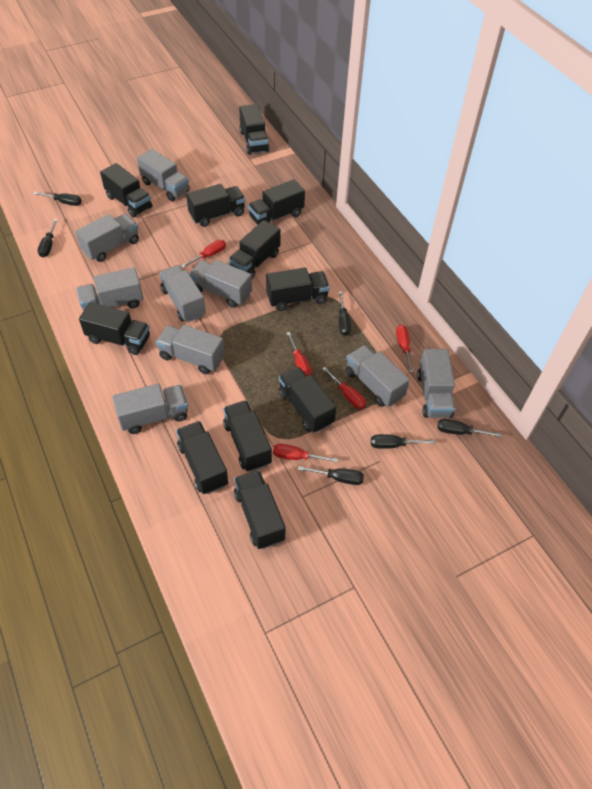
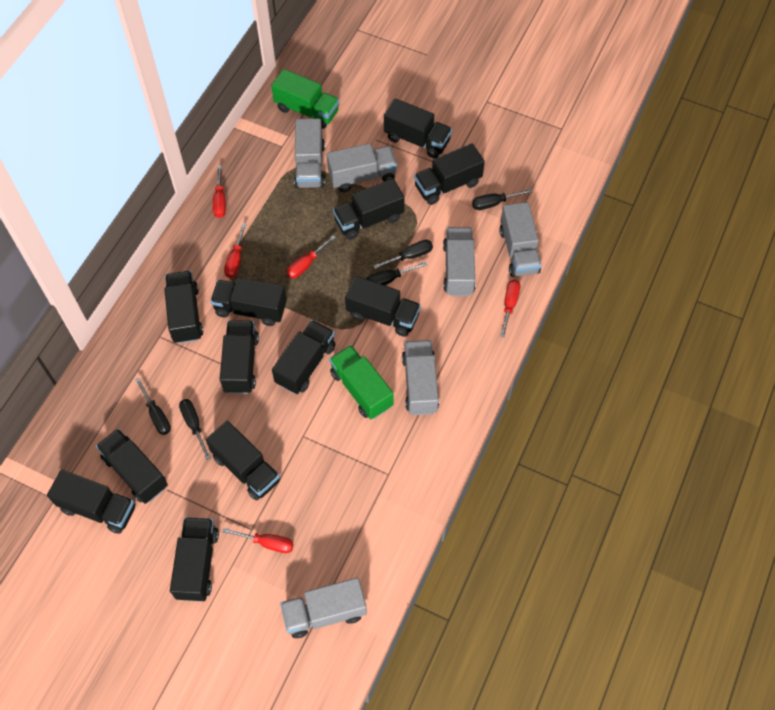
black screwdriver: 6 -> 5
black truck: 11 -> 12
green truck: 0 -> 2
grey truck: 9 -> 6

